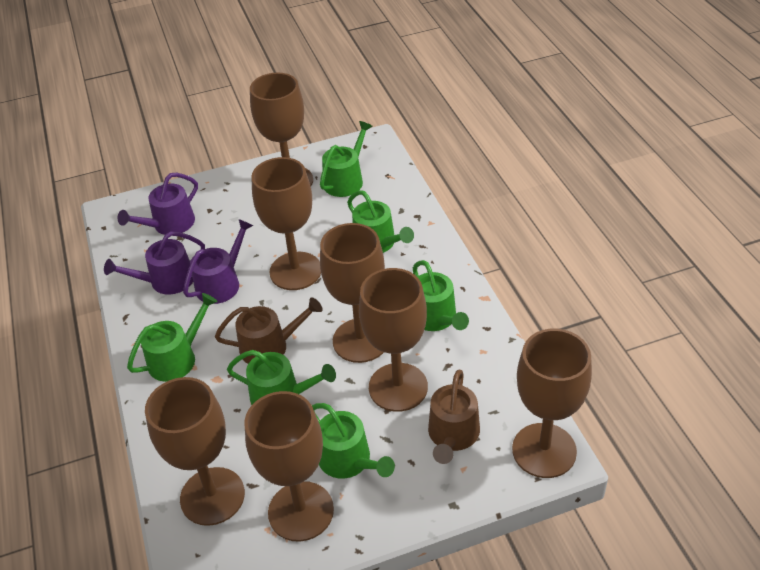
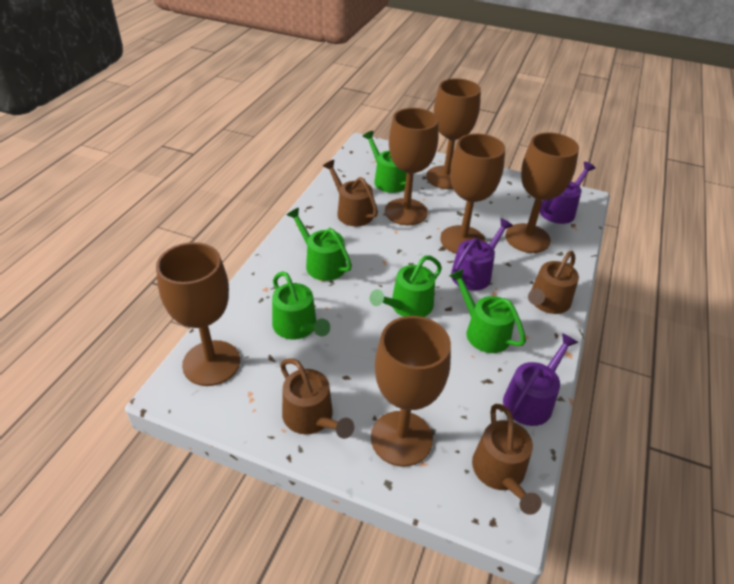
brown goblet: 7 -> 6
brown watering can: 2 -> 4
green watering can: 6 -> 5

